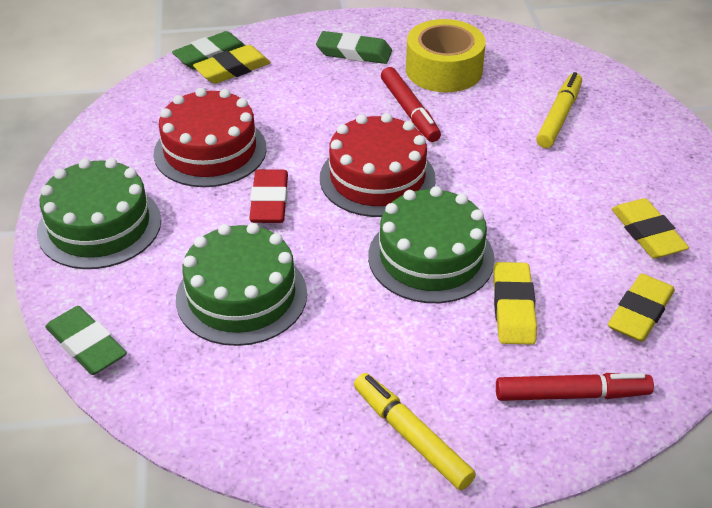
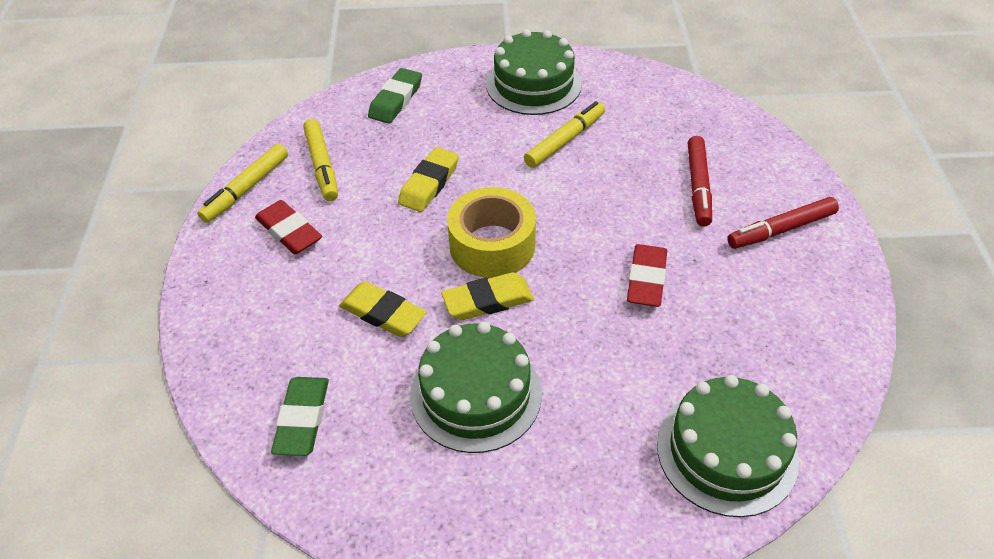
green eraser: 3 -> 2
red cake: 2 -> 0
red eraser: 1 -> 2
yellow eraser: 4 -> 3
yellow marker: 2 -> 3

